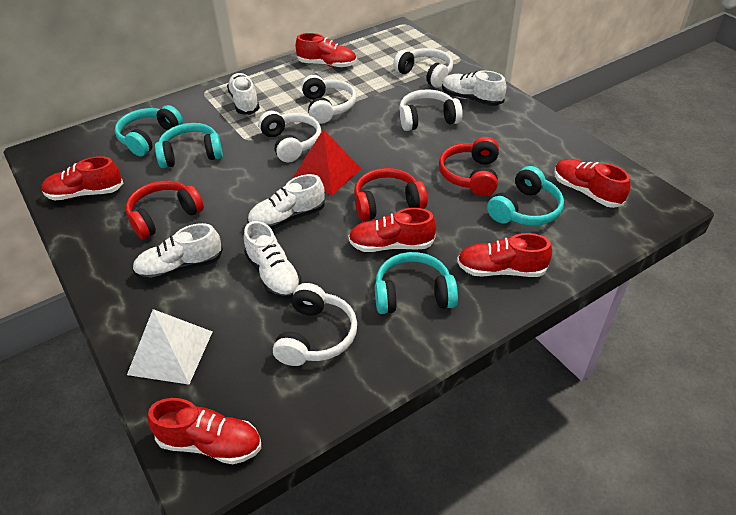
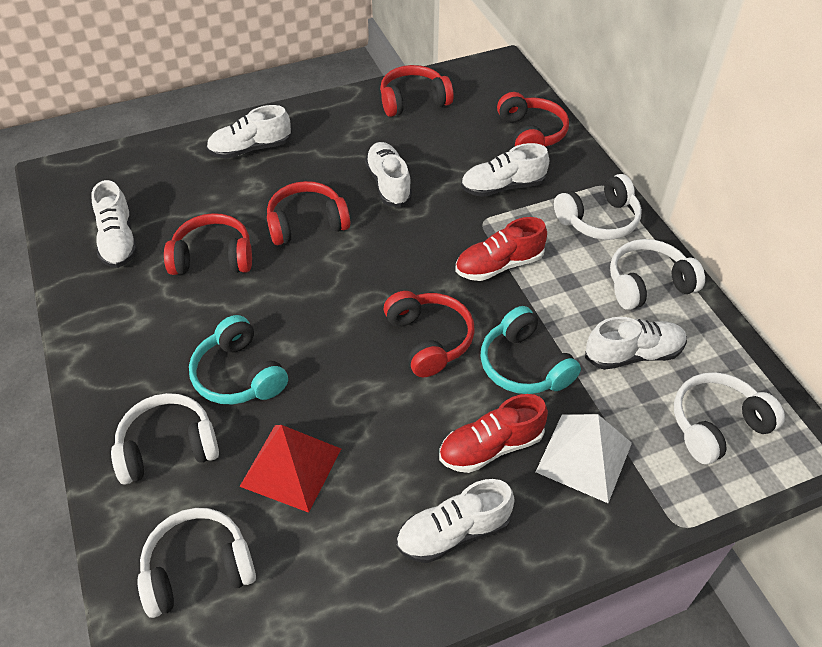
red headphones: 3 -> 5
red shoe: 6 -> 2
turquoise headphones: 4 -> 2
white shoe: 5 -> 6

